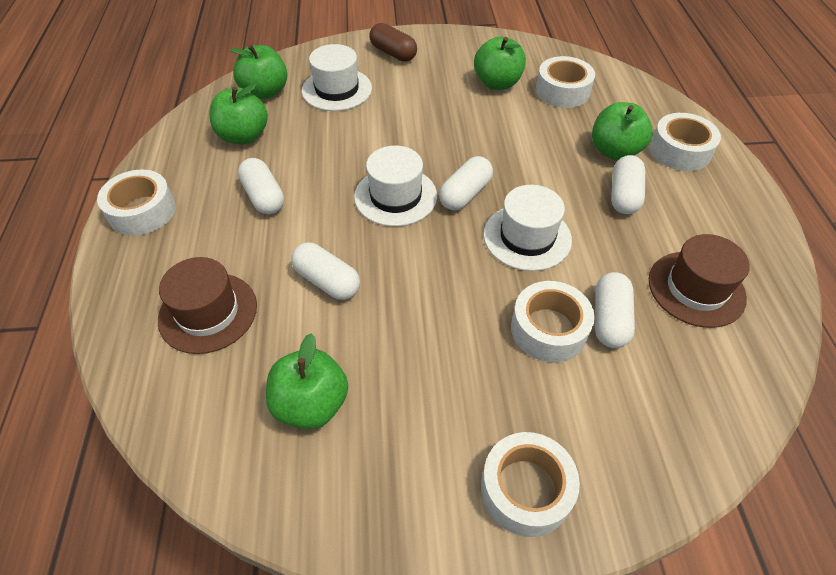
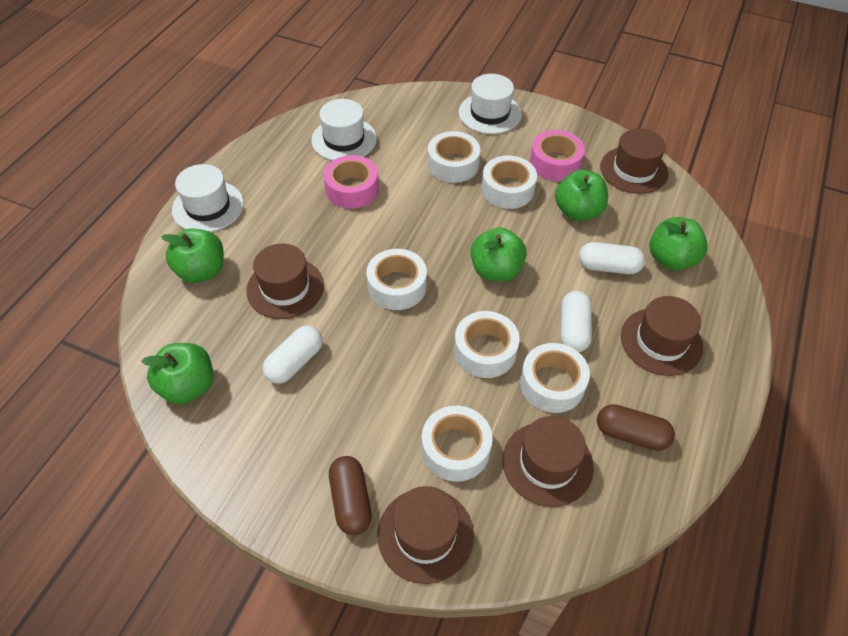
brown capsule: 1 -> 2
brown hat: 2 -> 5
pink tape: 0 -> 2
white capsule: 5 -> 3
white tape: 5 -> 6

